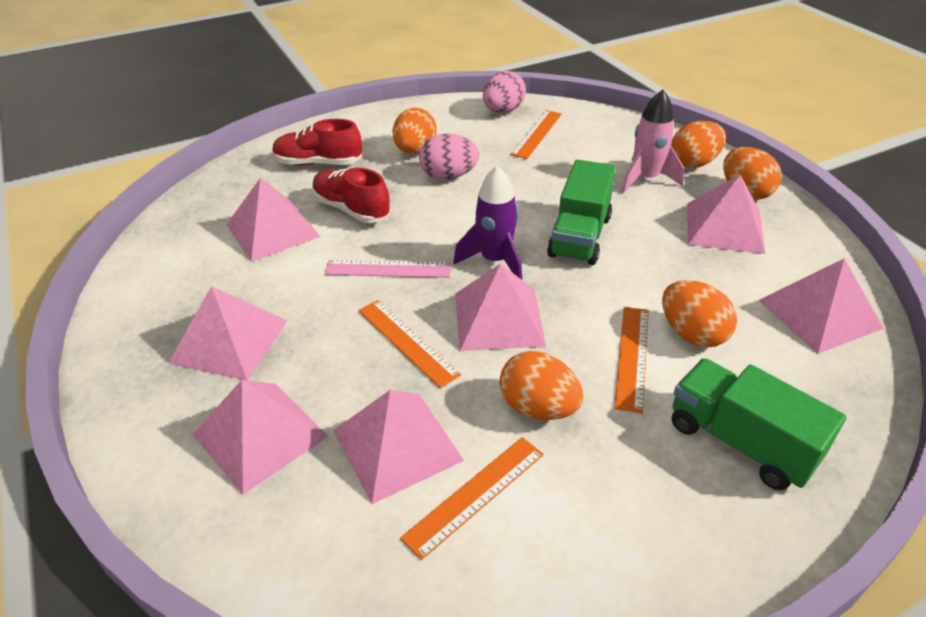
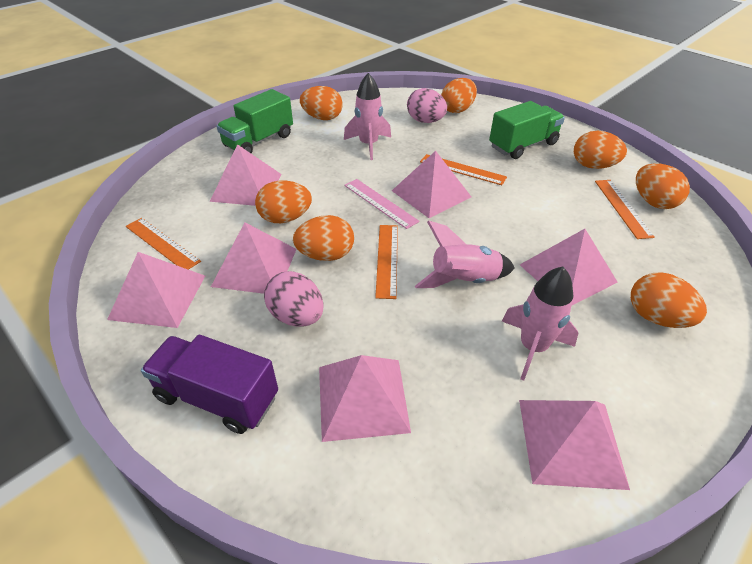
orange egg: 5 -> 7
pink rocket: 1 -> 3
purple rocket: 1 -> 0
purple truck: 0 -> 1
red shoe: 2 -> 0

